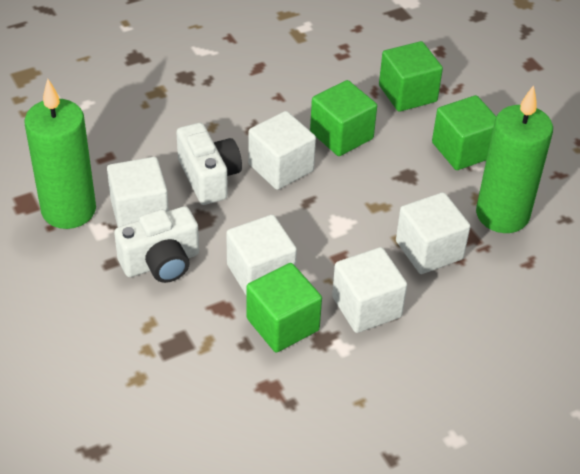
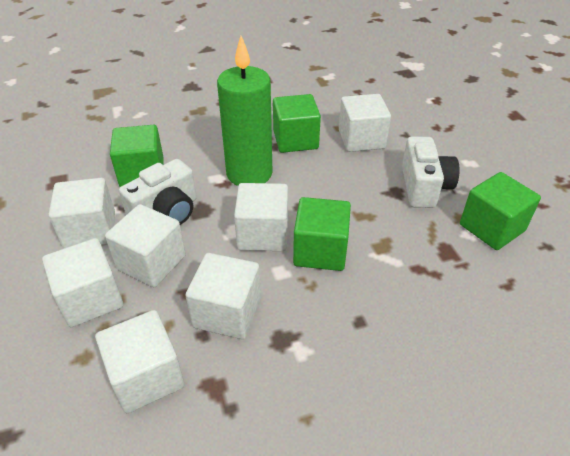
green candle: 2 -> 1
white cube: 5 -> 7

